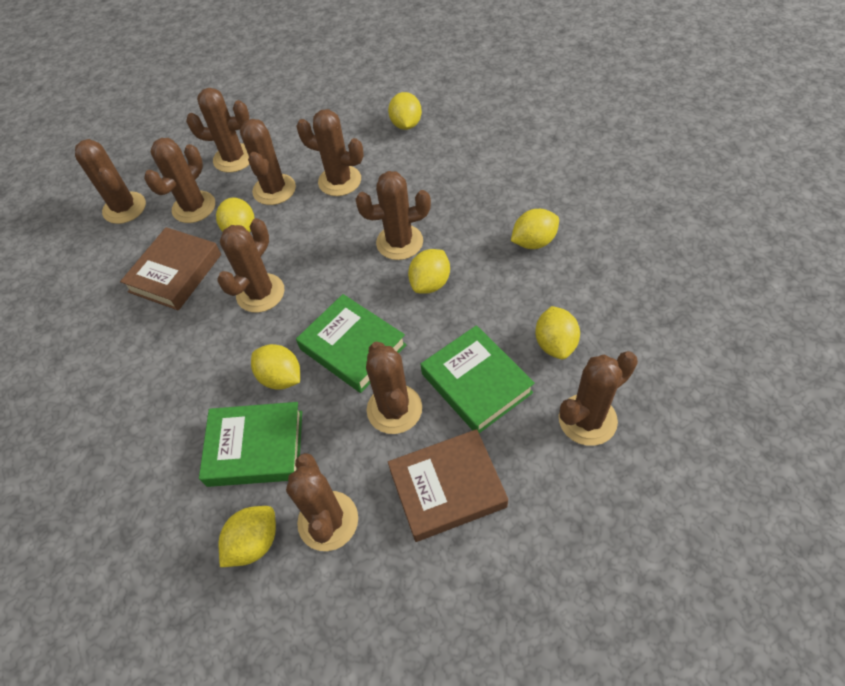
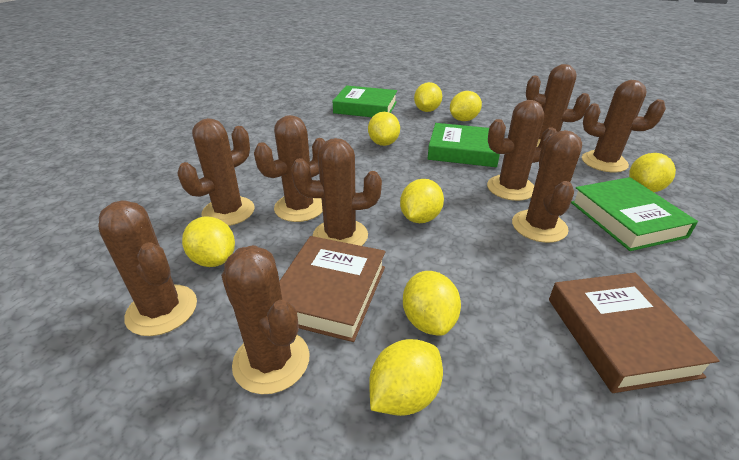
brown cactus: 10 -> 9
yellow lemon: 7 -> 8

